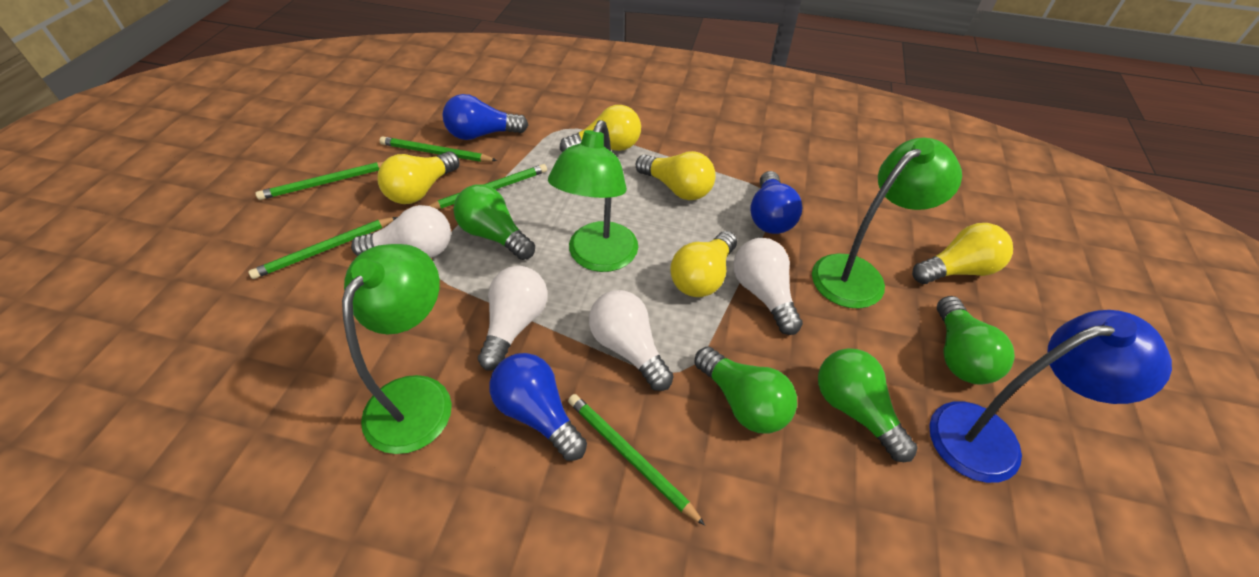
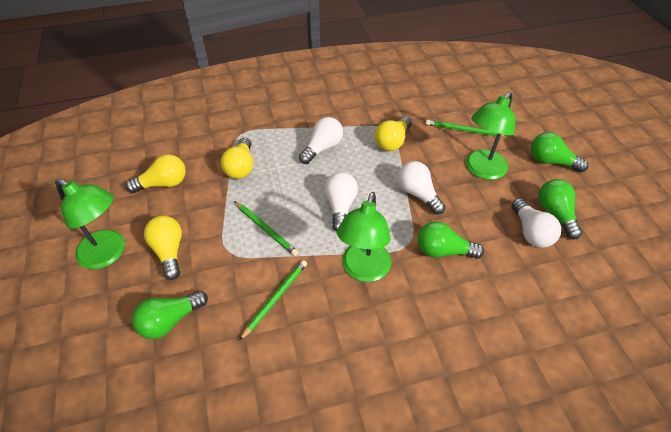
blue lamp: 1 -> 0
blue light bulb: 3 -> 0
green pencil: 5 -> 3
yellow light bulb: 5 -> 4

